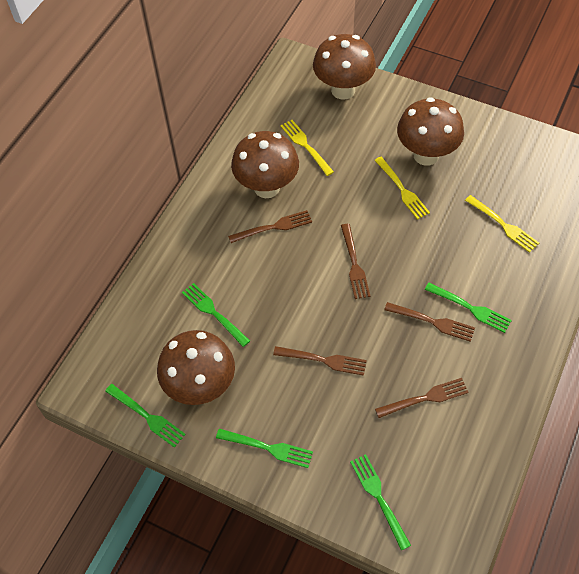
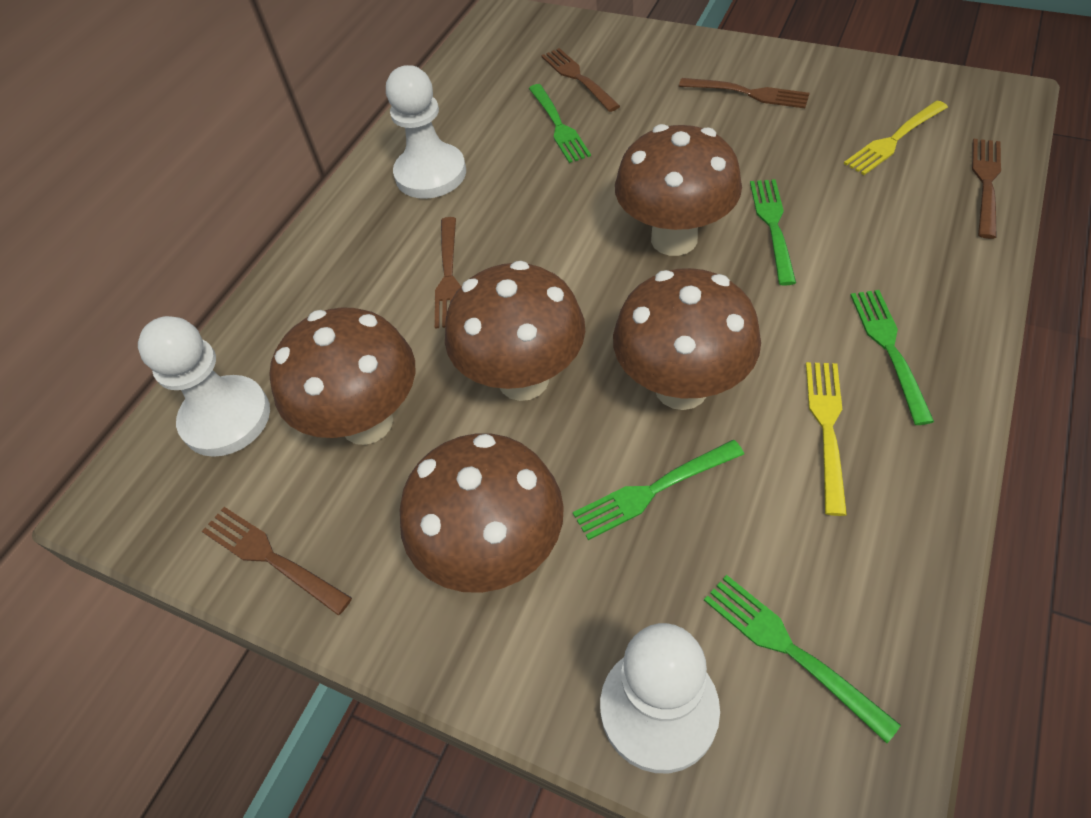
brown mushroom: 4 -> 5
white pawn: 0 -> 3
yellow fork: 3 -> 2

